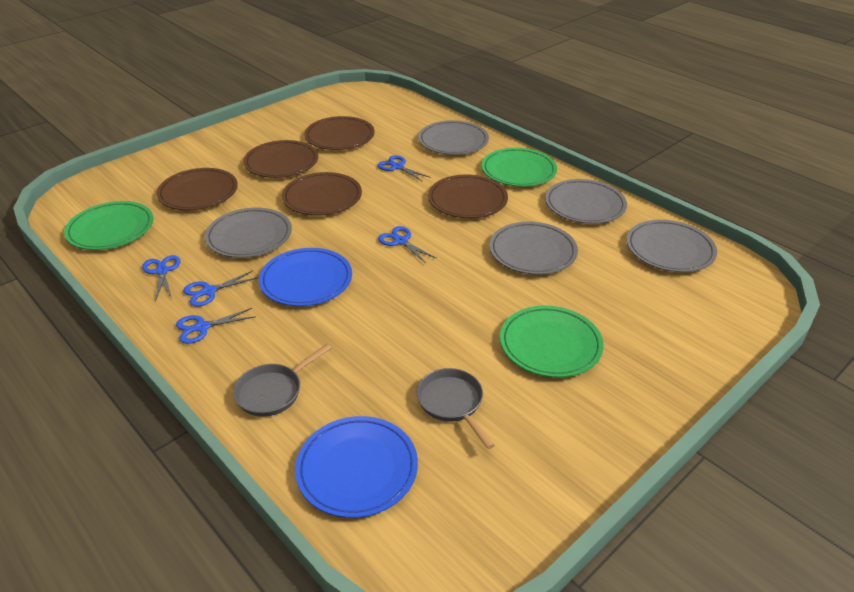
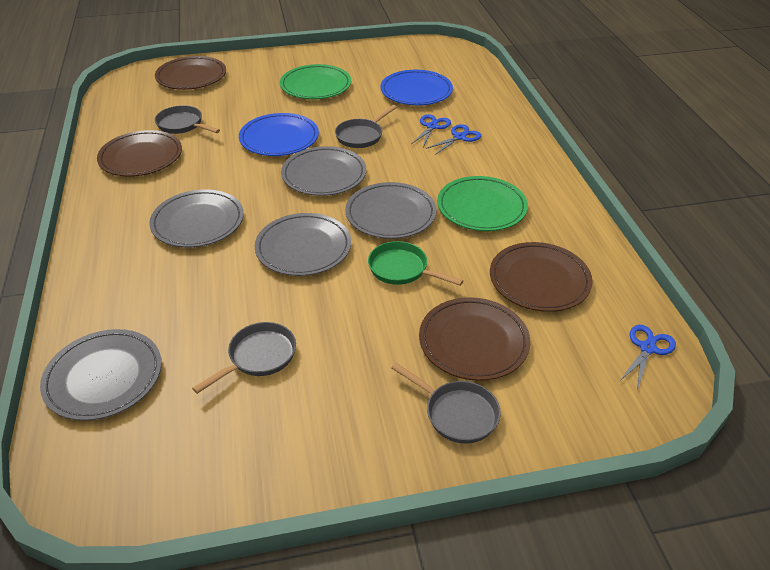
blue scissors: 5 -> 3
brown plate: 5 -> 4
green pan: 0 -> 1
green plate: 3 -> 2
grey pan: 2 -> 4

